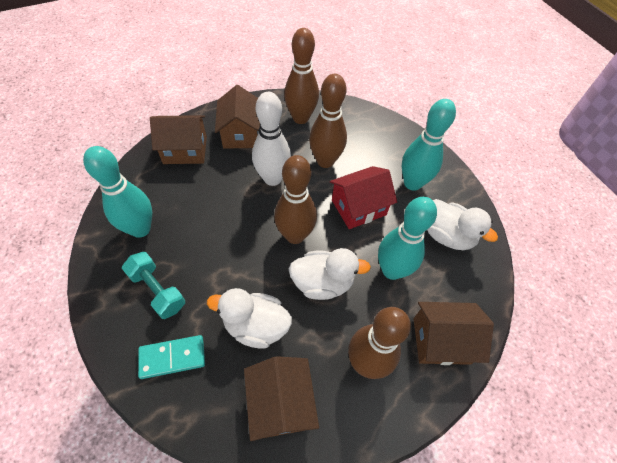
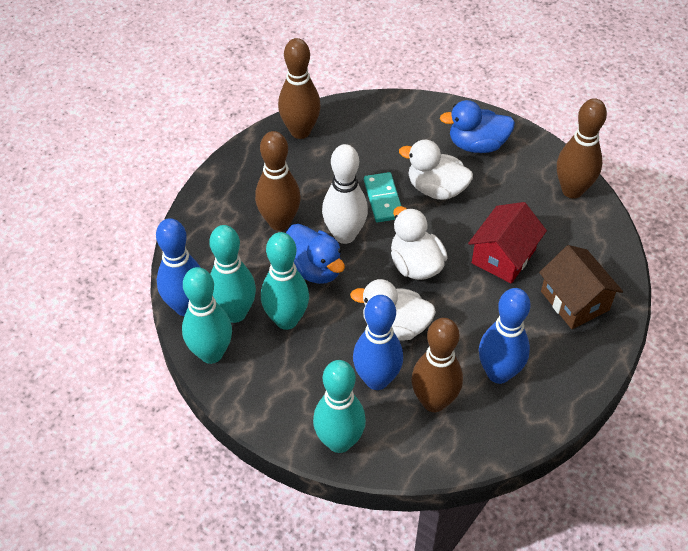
blue bowling pin: 0 -> 3
blue duck: 0 -> 2
brown house: 4 -> 1
turquoise bowling pin: 3 -> 4
turquoise dumbbell: 1 -> 0

